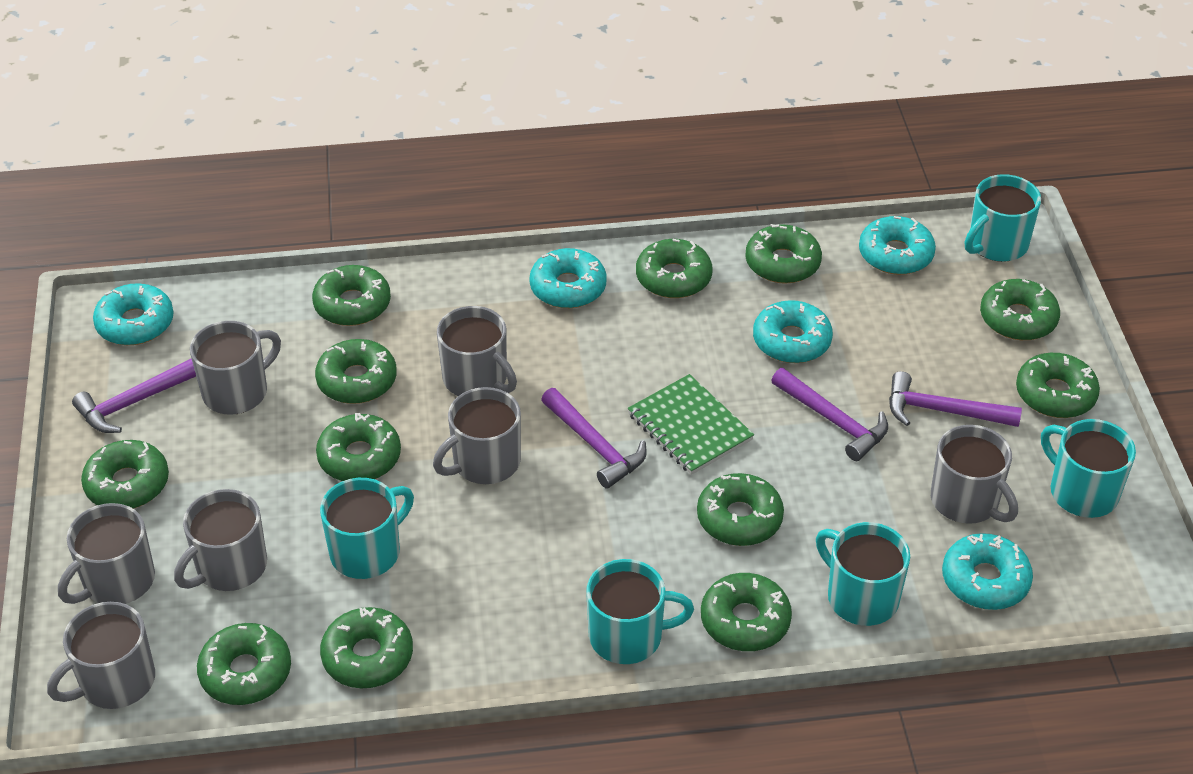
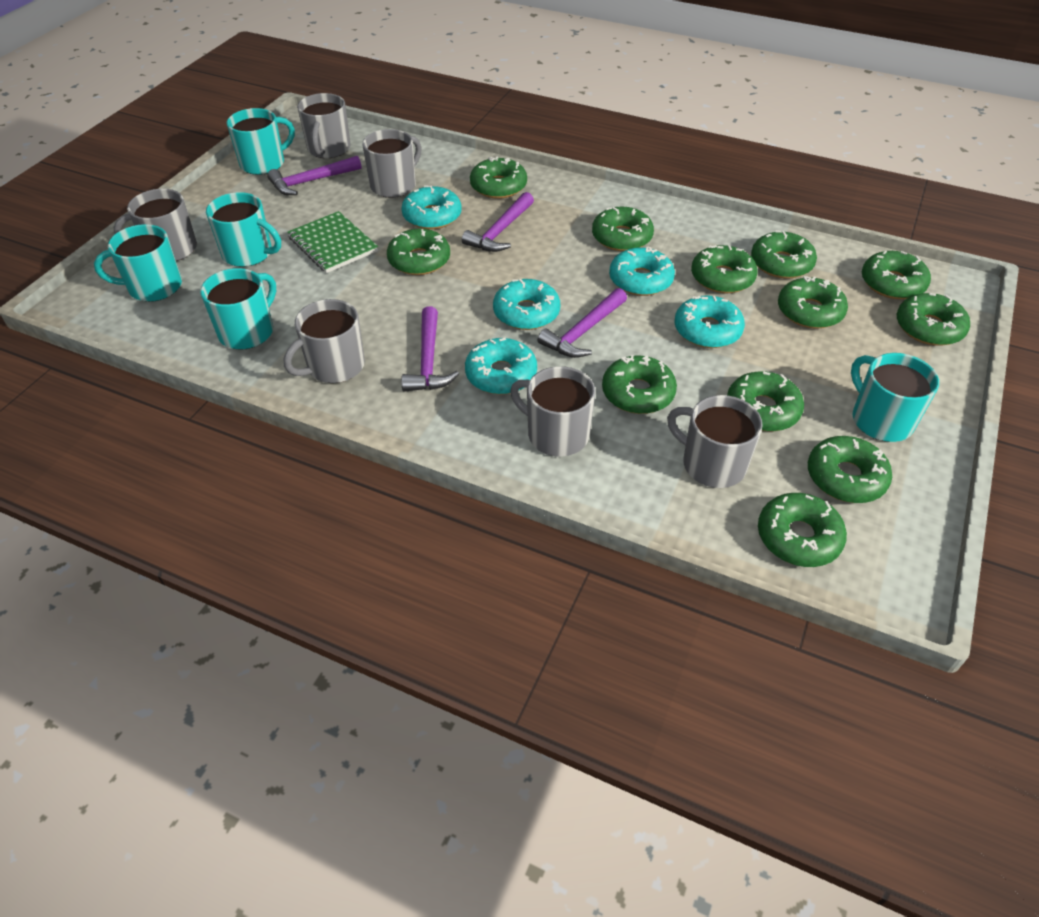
grey mug: 7 -> 6

